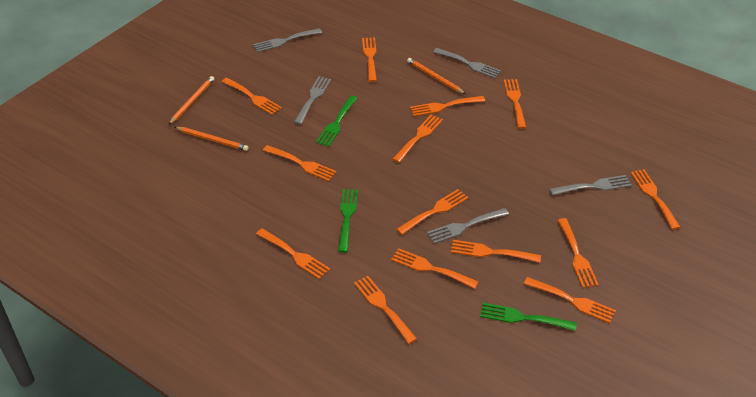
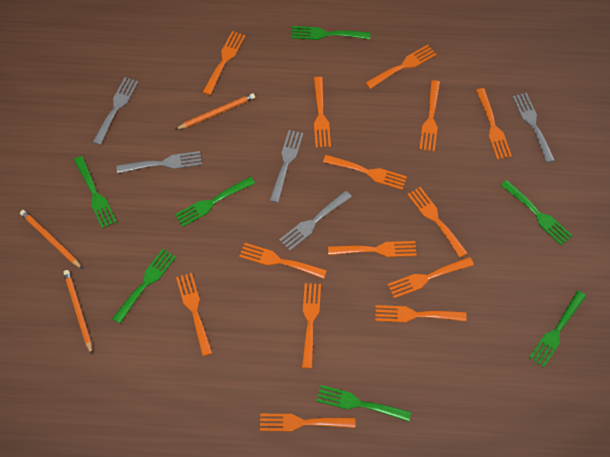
green fork: 3 -> 7

